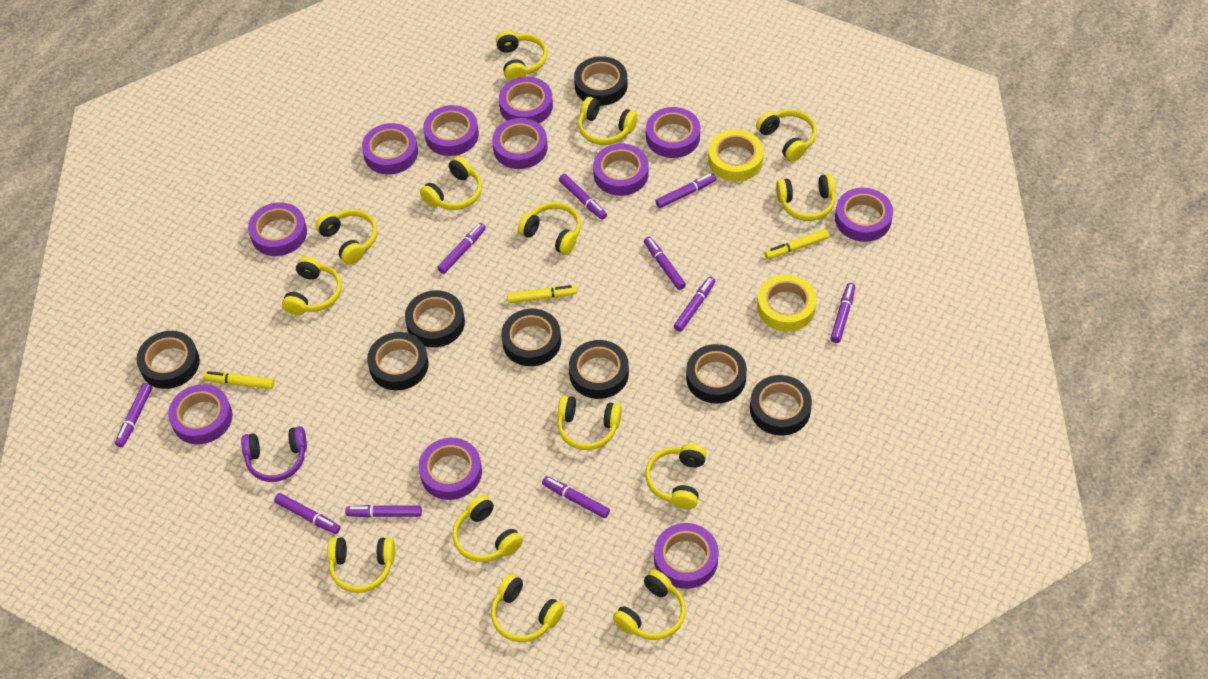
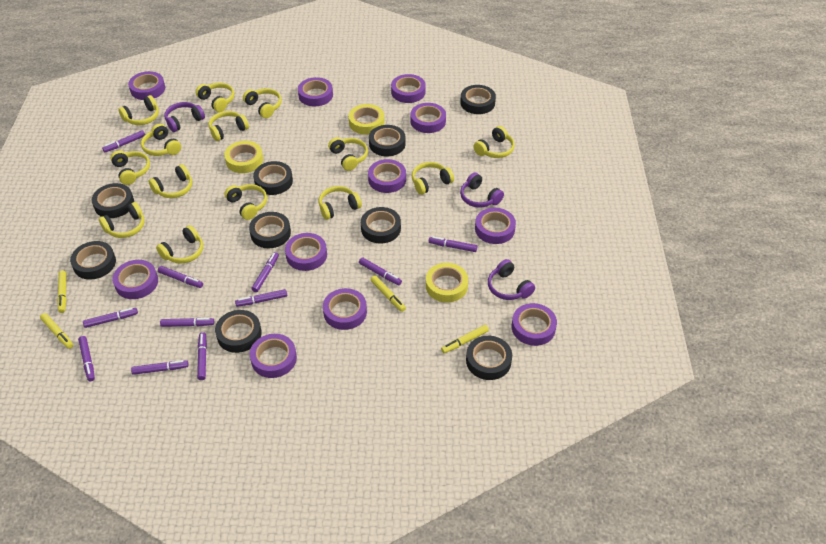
black tape: 8 -> 9
purple headphones: 1 -> 3
purple marker: 10 -> 11
yellow marker: 3 -> 4
yellow tape: 2 -> 3

